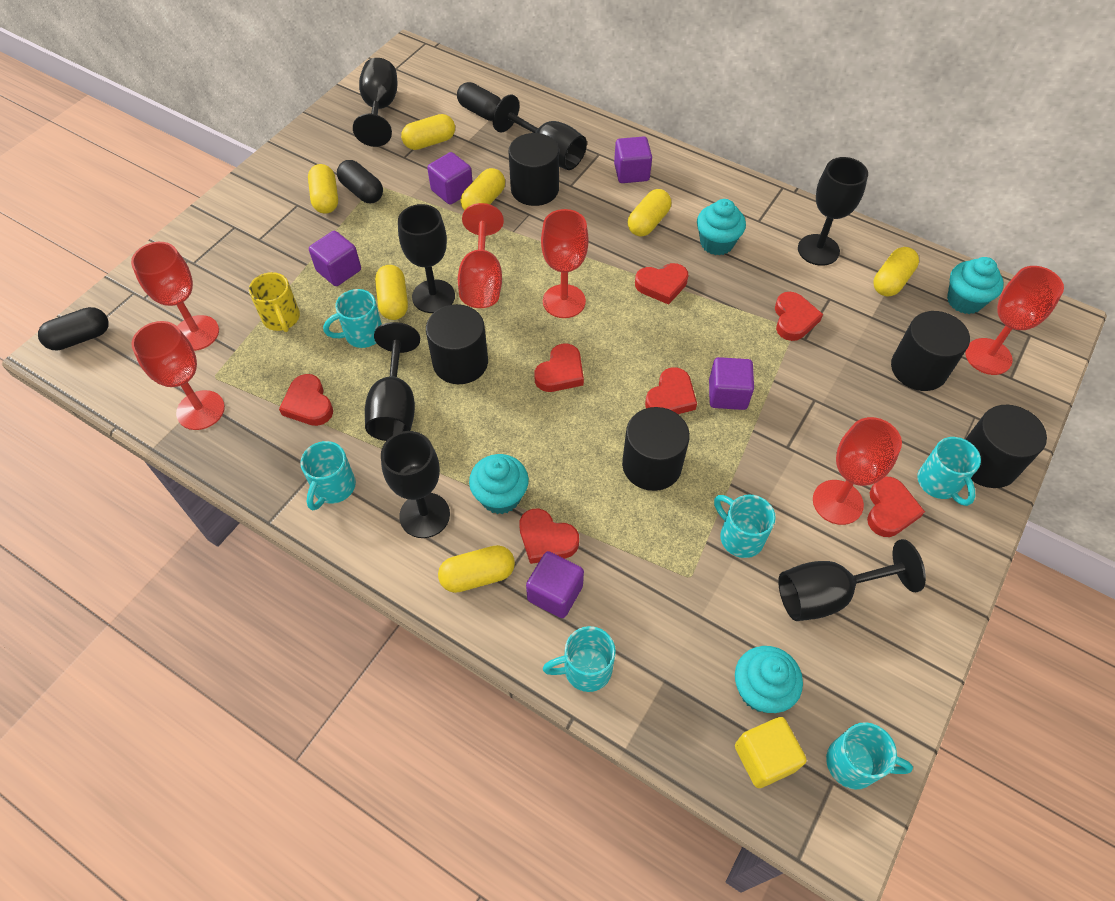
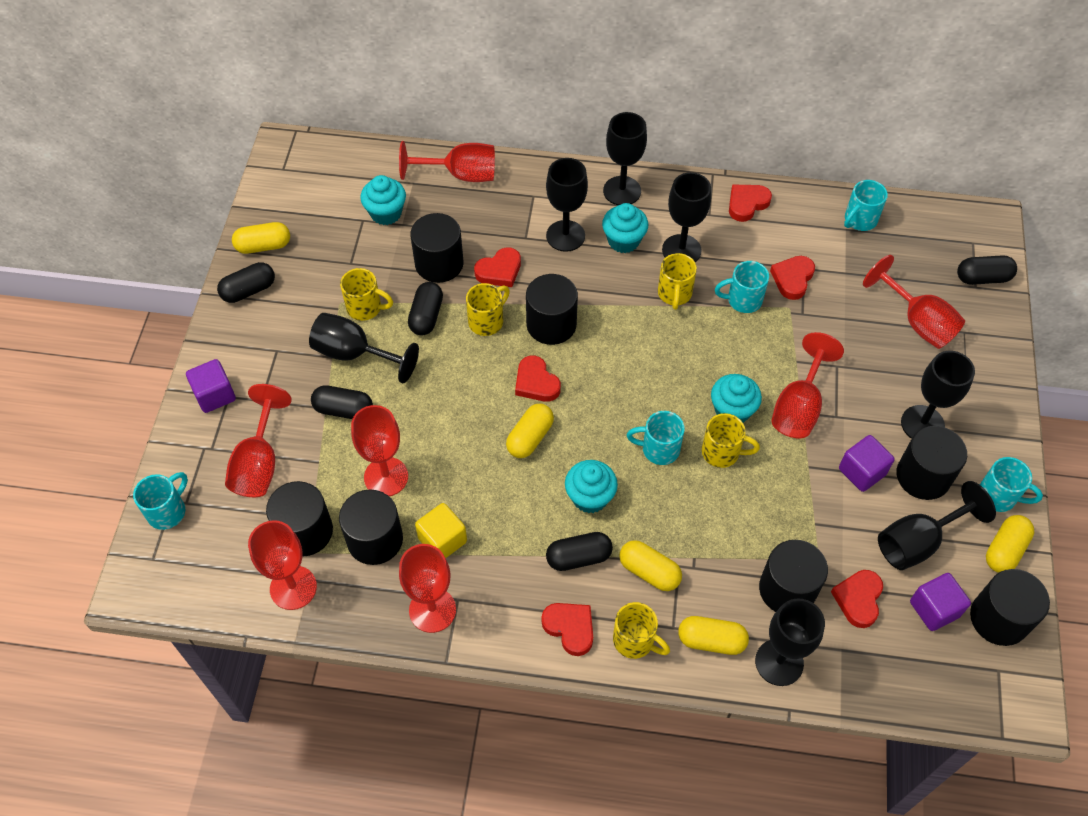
black capsule: 3 -> 5
black cylinder: 5 -> 7
purple cube: 5 -> 3
red goblet: 6 -> 7
red heart: 7 -> 6
turquoise mug: 6 -> 5
yellow capsule: 7 -> 5
yellow mug: 1 -> 5

